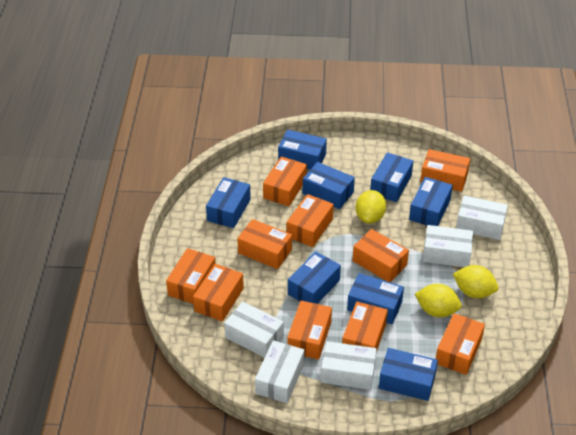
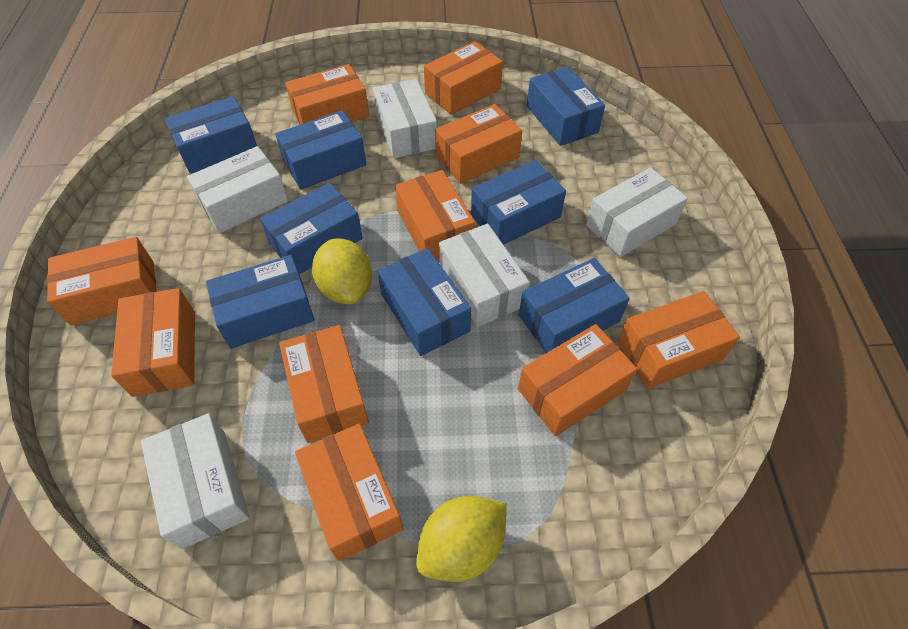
yellow lemon: 3 -> 2

